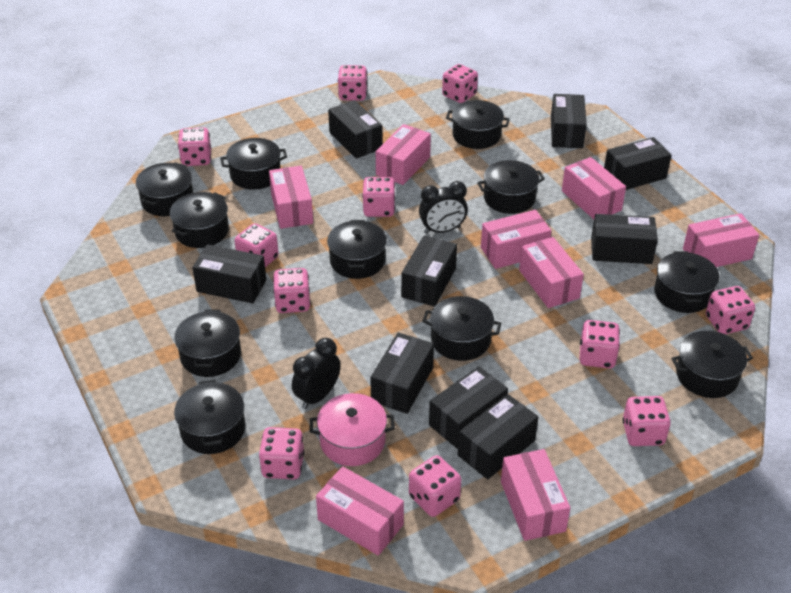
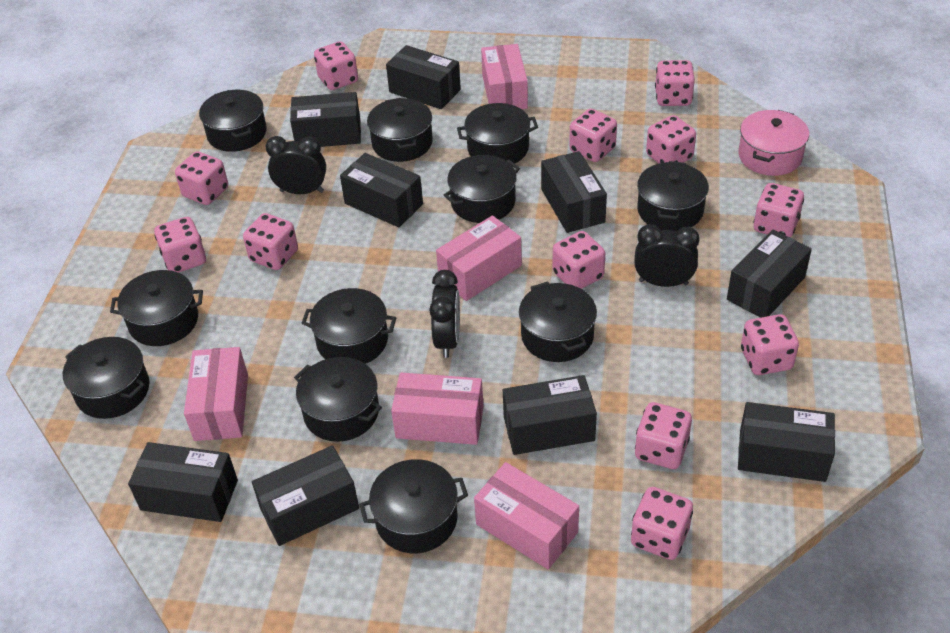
black clock: 2 -> 3
pink box: 8 -> 5
pink dice: 11 -> 12

